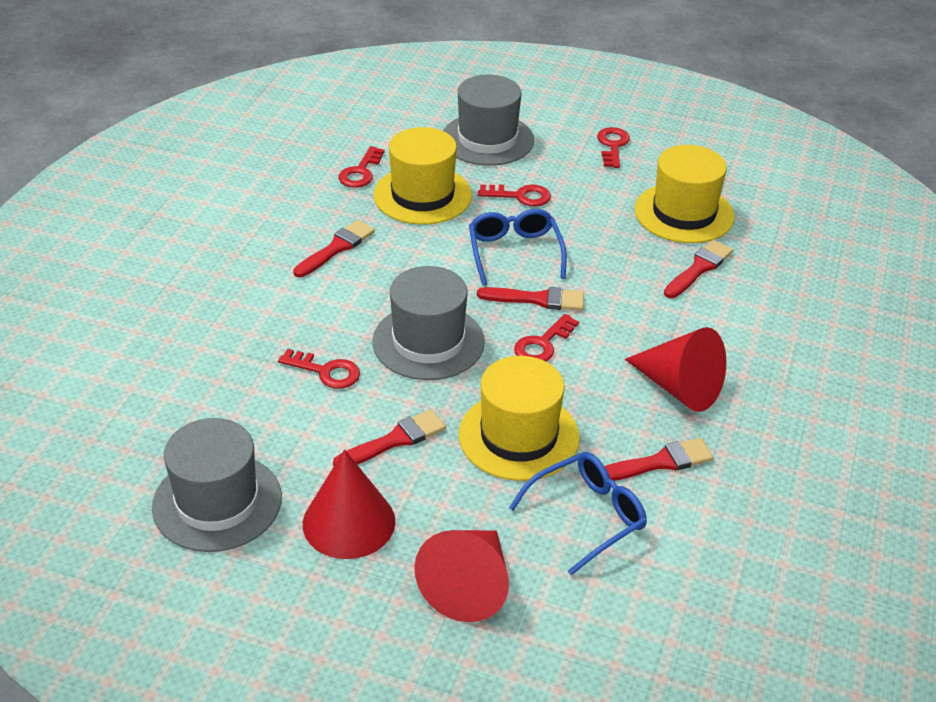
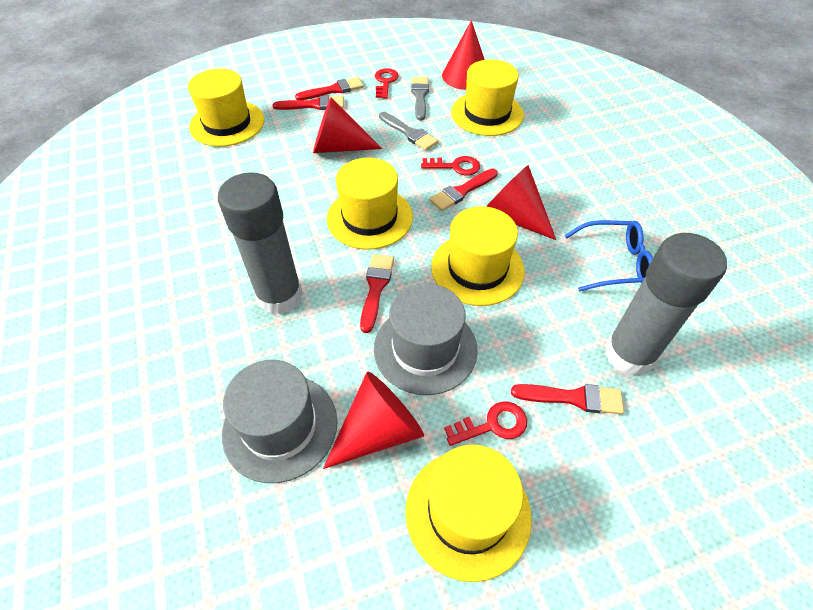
blue glasses: 2 -> 1
grey brush: 0 -> 2
grey glue stick: 0 -> 2
grey hat: 3 -> 2
red cone: 3 -> 4
red key: 5 -> 3
yellow hat: 3 -> 5

